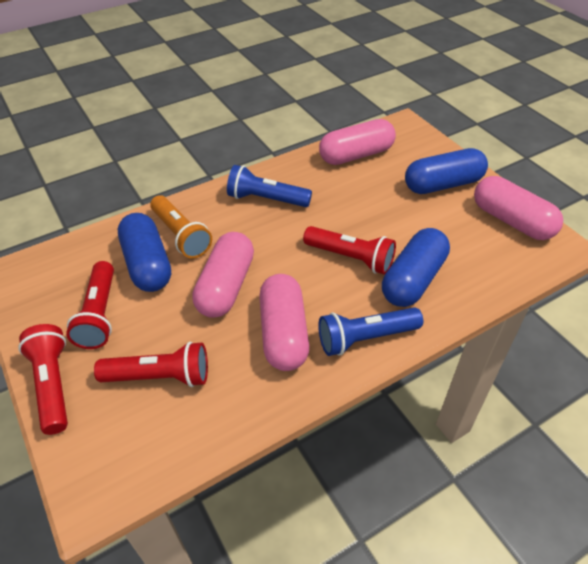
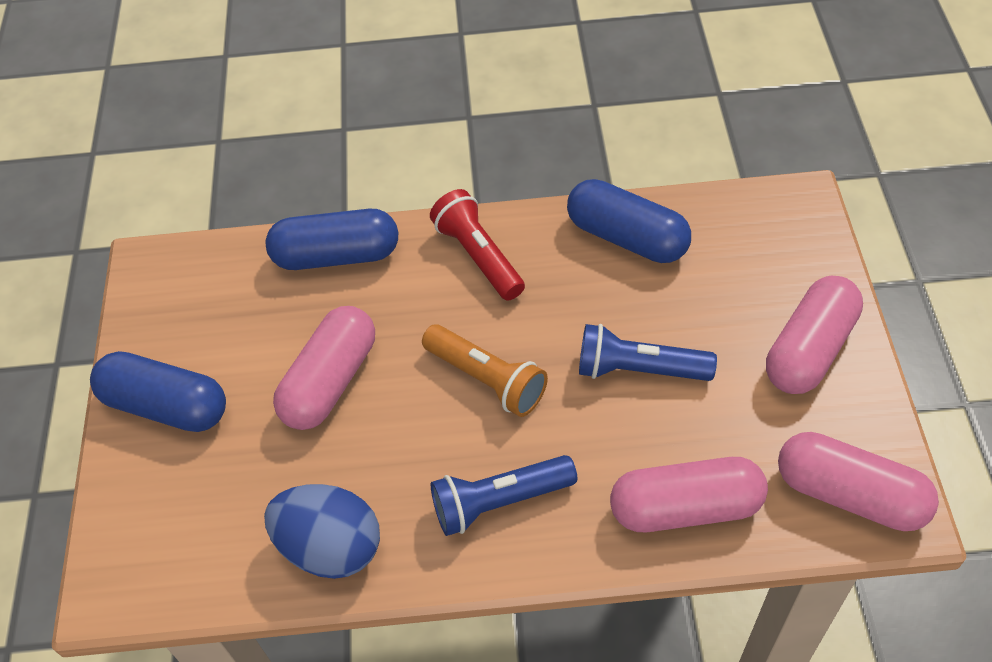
blue egg: 0 -> 1
red flashlight: 4 -> 1

